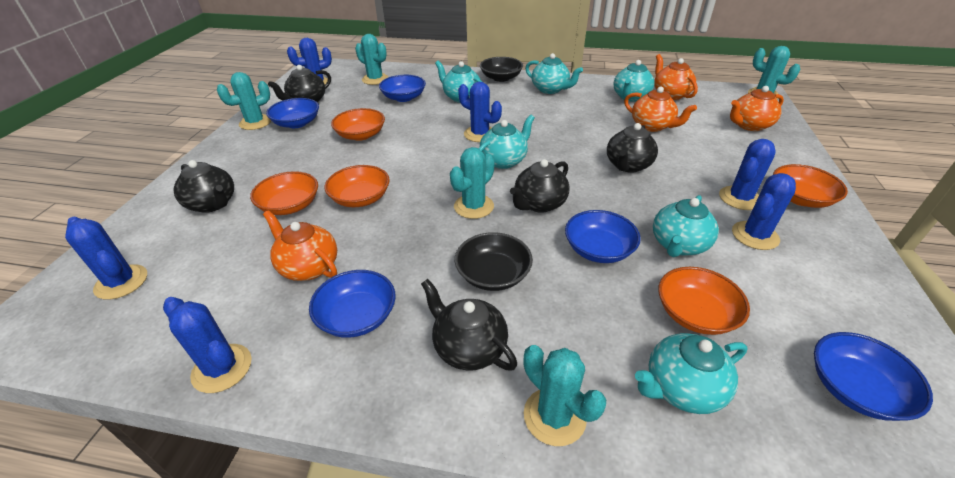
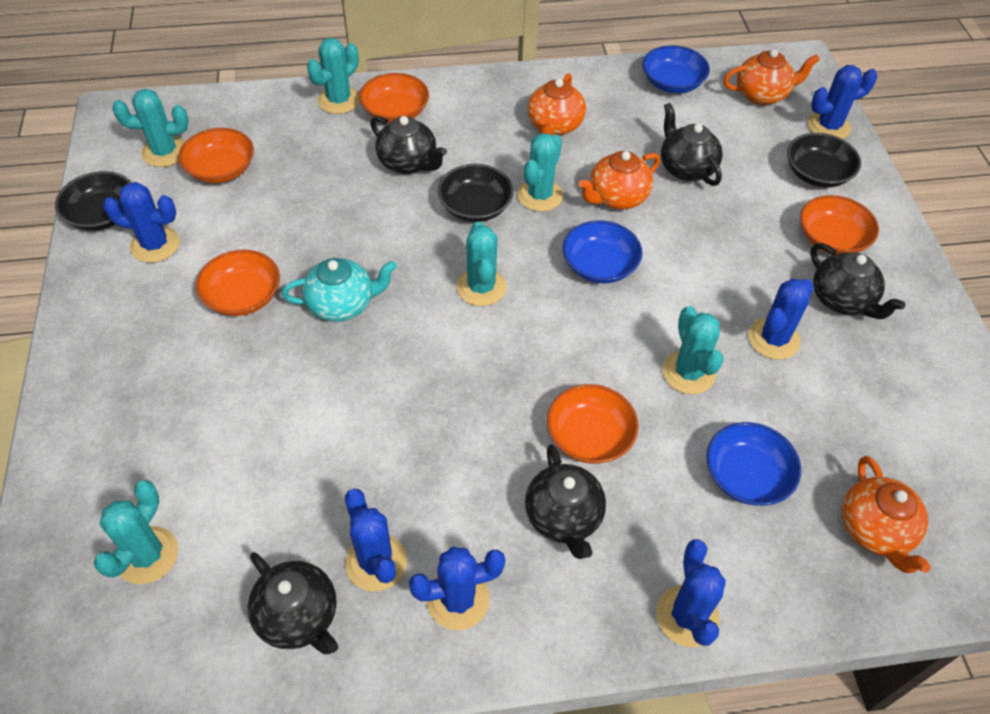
black bowl: 2 -> 3
blue bowl: 5 -> 3
turquoise cactus: 5 -> 6
turquoise teapot: 6 -> 1

